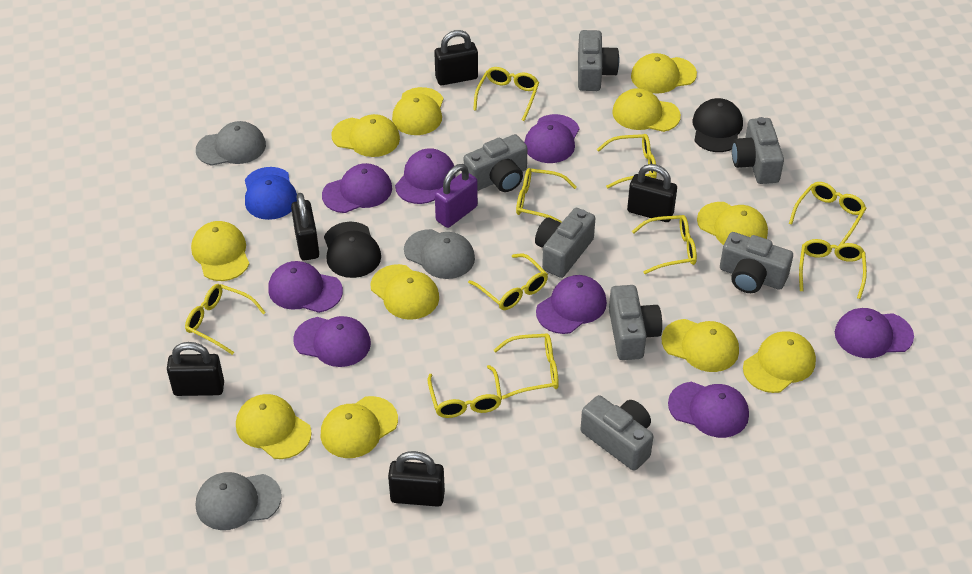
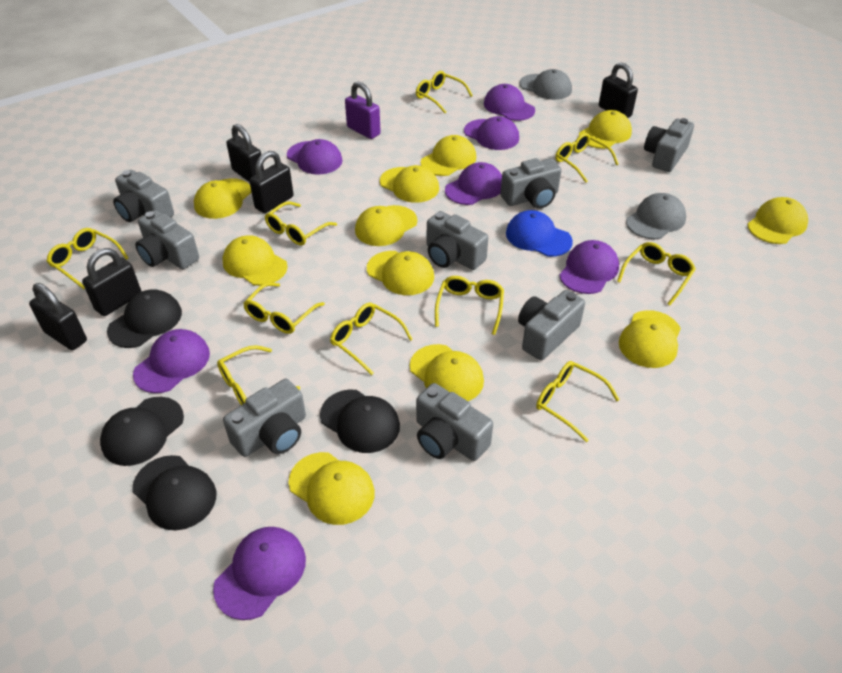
black cap: 2 -> 4
grey camera: 7 -> 8
grey cap: 3 -> 2
purple cap: 8 -> 7

